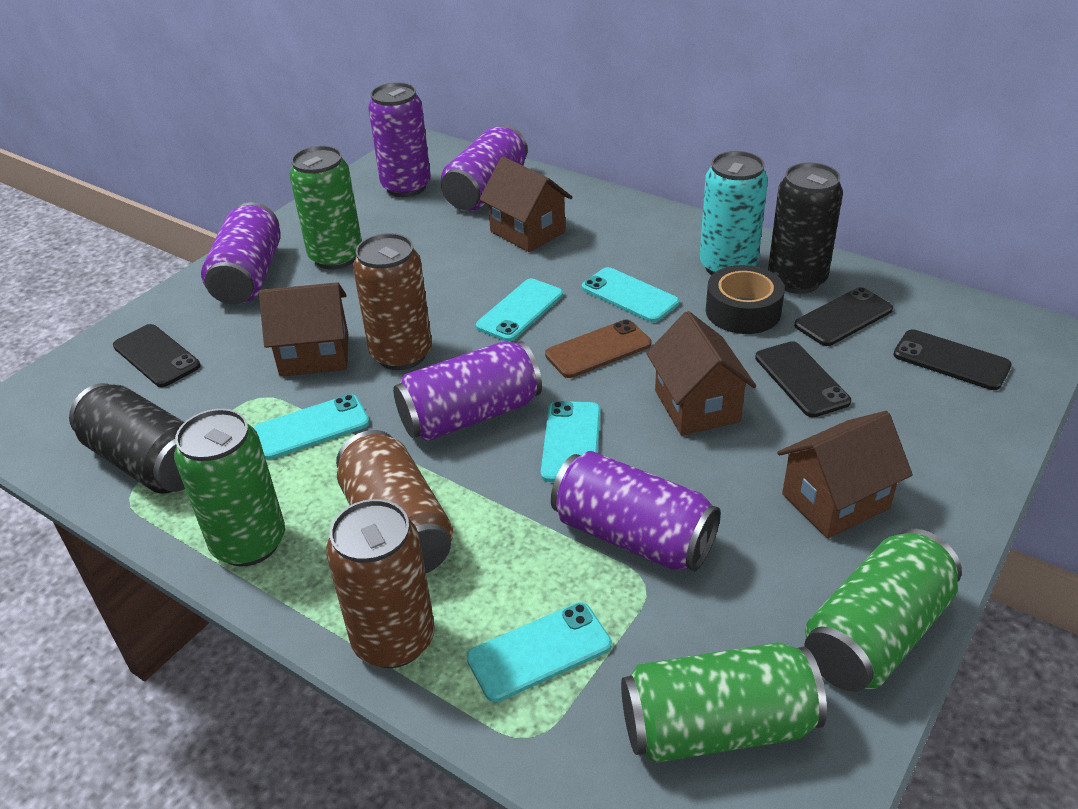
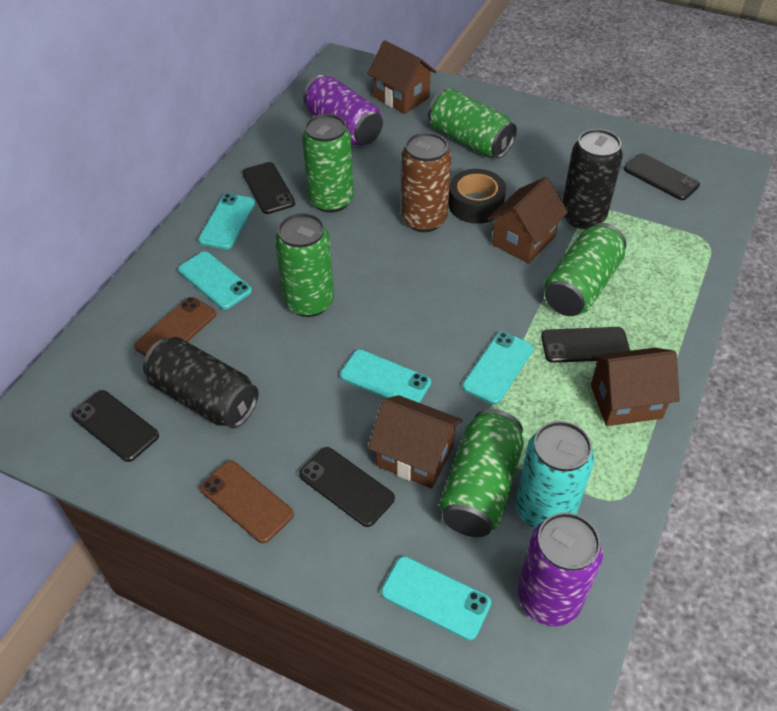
black phone: 4 -> 5
brown can: 3 -> 1
brown phone: 1 -> 2
green can: 4 -> 5
purple can: 5 -> 2

